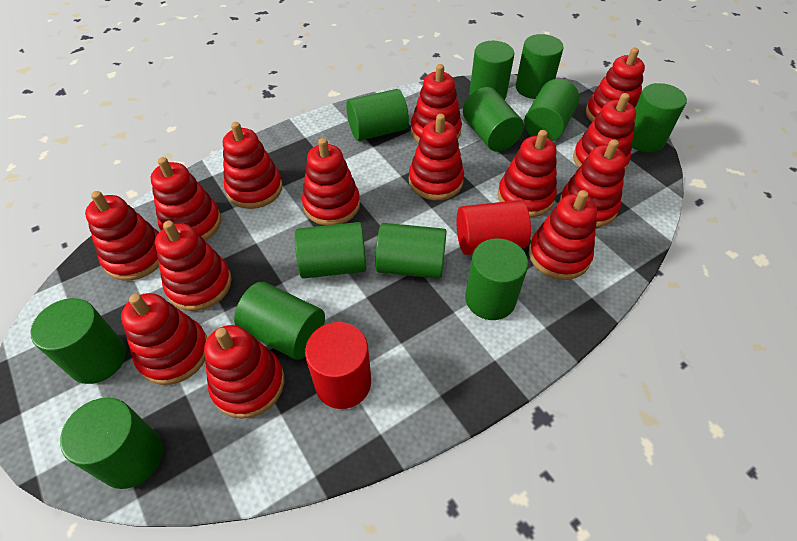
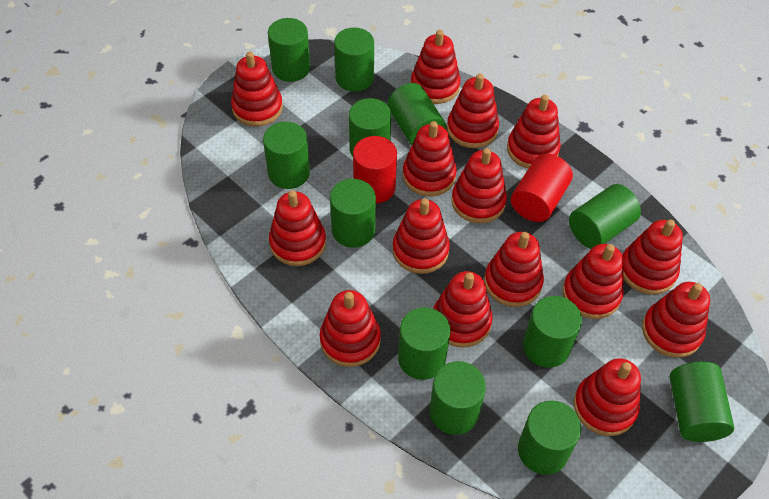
red stacking toy: 14 -> 15

